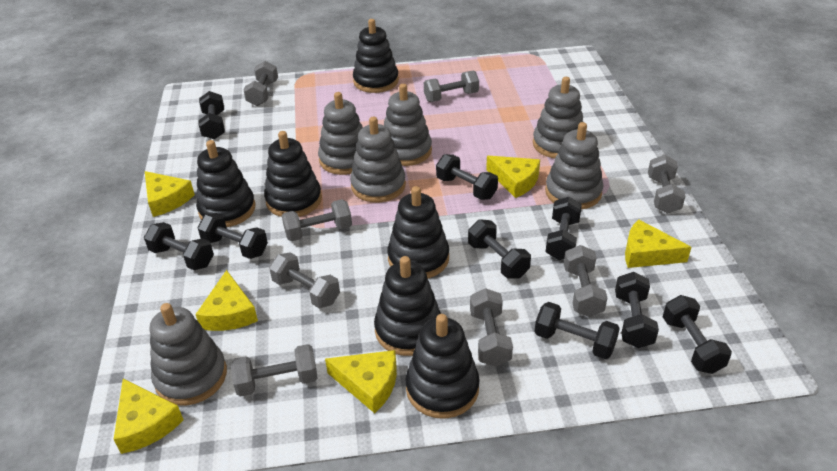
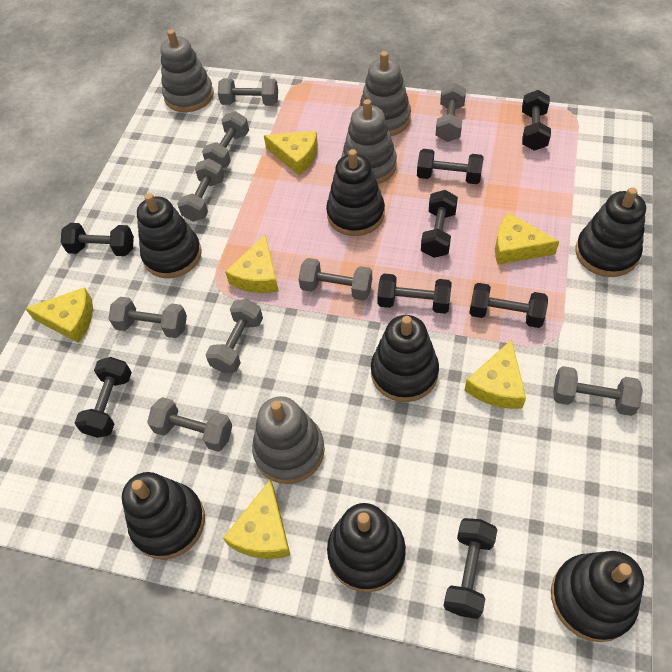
black dumbbell: 9 -> 8
black stacking toy: 6 -> 7
grey dumbbell: 8 -> 9
grey stacking toy: 6 -> 4

